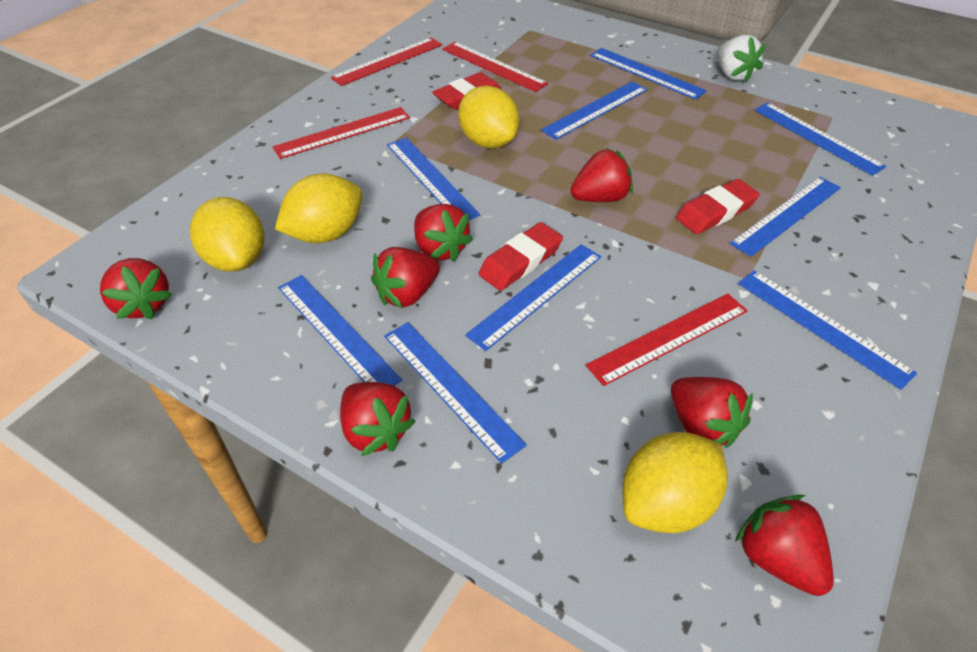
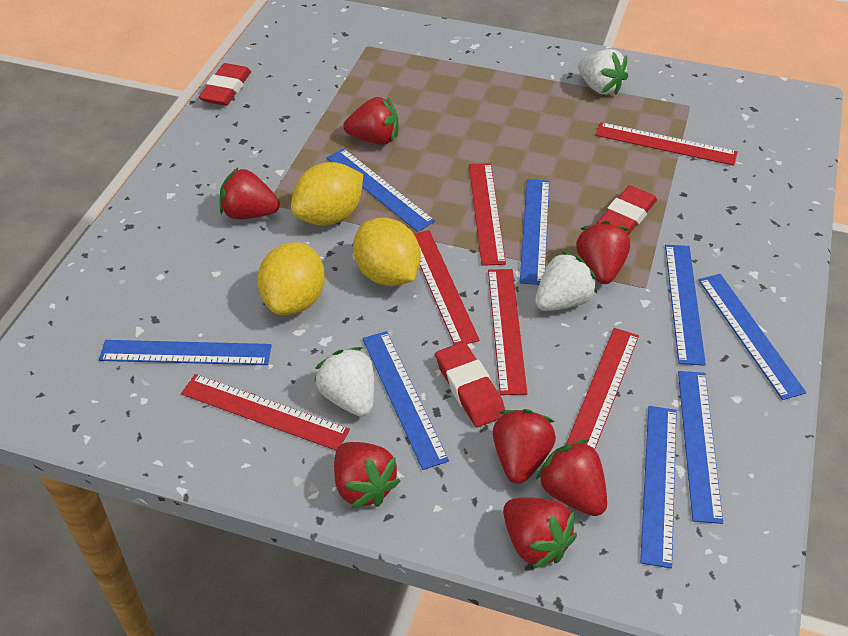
blue ruler: 9 -> 8
red ruler: 4 -> 6
white strawberry: 1 -> 3
yellow lemon: 4 -> 3

